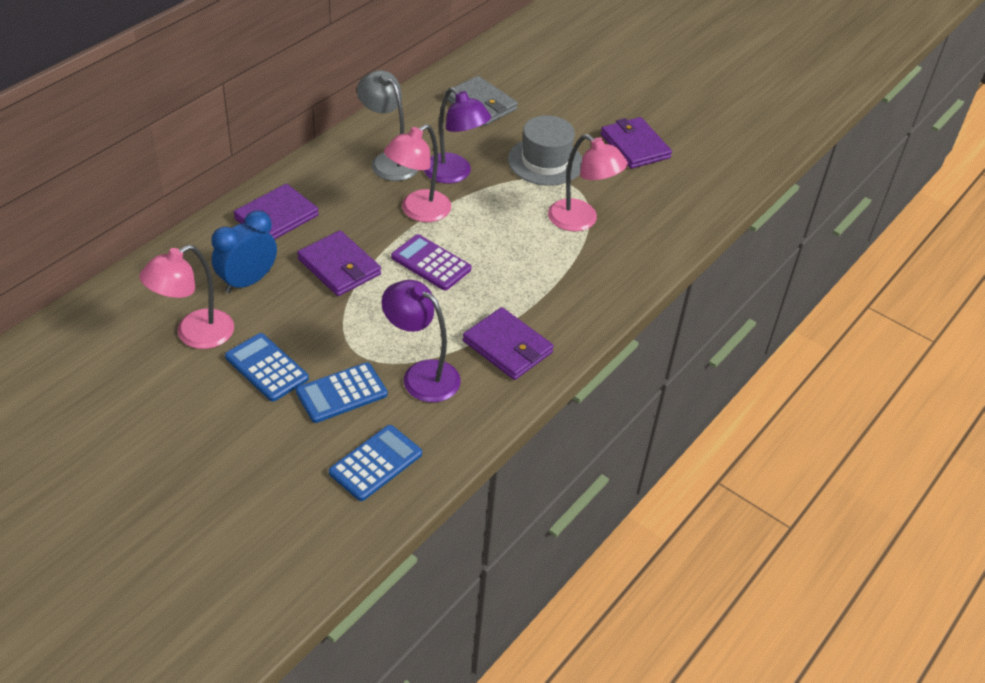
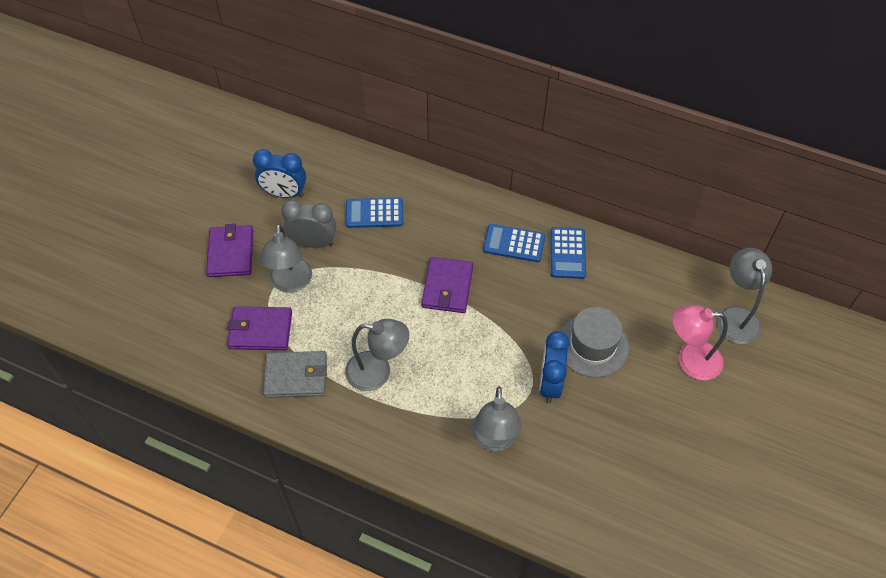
blue clock: 1 -> 2
grey clock: 0 -> 1
grey lamp: 1 -> 4
pink lamp: 3 -> 1
purple calculator: 1 -> 0
purple lamp: 2 -> 0
purple wallet: 4 -> 3

